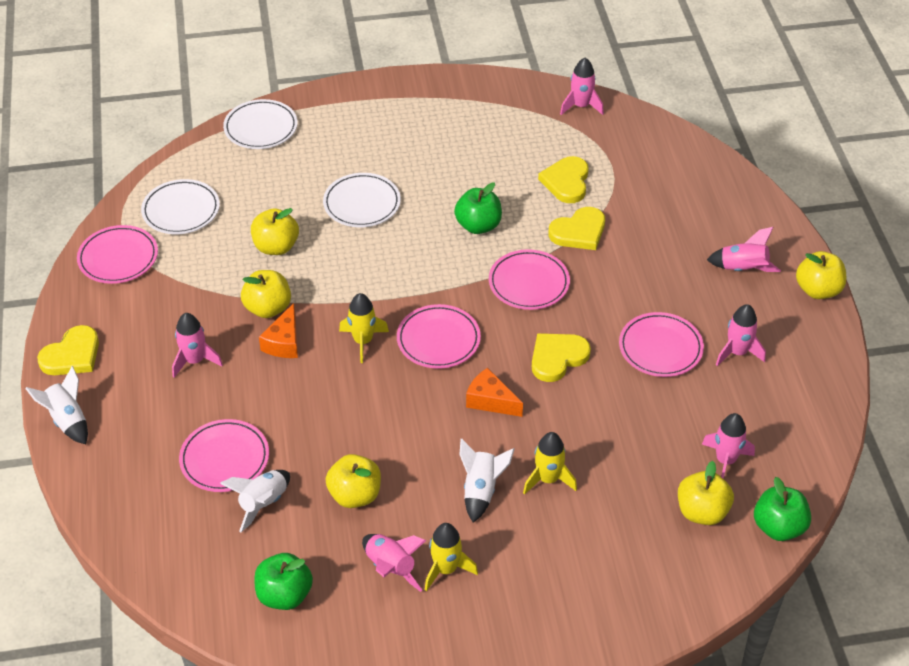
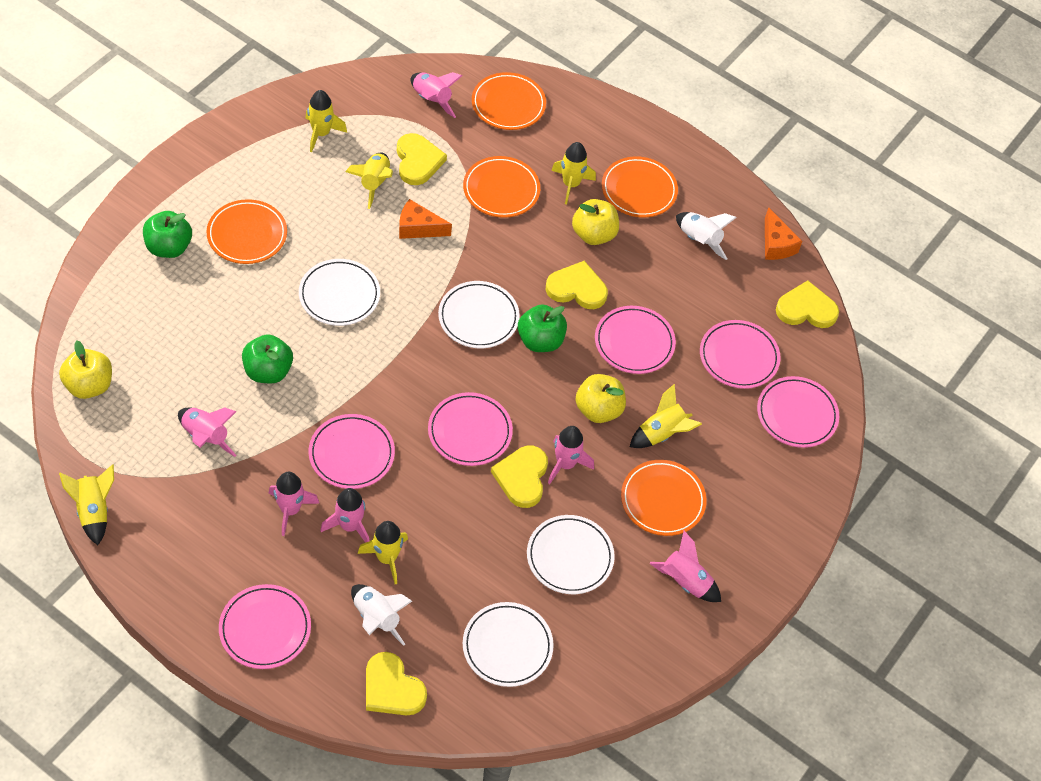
orange plate: 0 -> 5
pink plate: 5 -> 6
white plate: 3 -> 4
white rocket: 3 -> 2
yellow apple: 5 -> 3
yellow heart: 4 -> 5
yellow rocket: 3 -> 6

